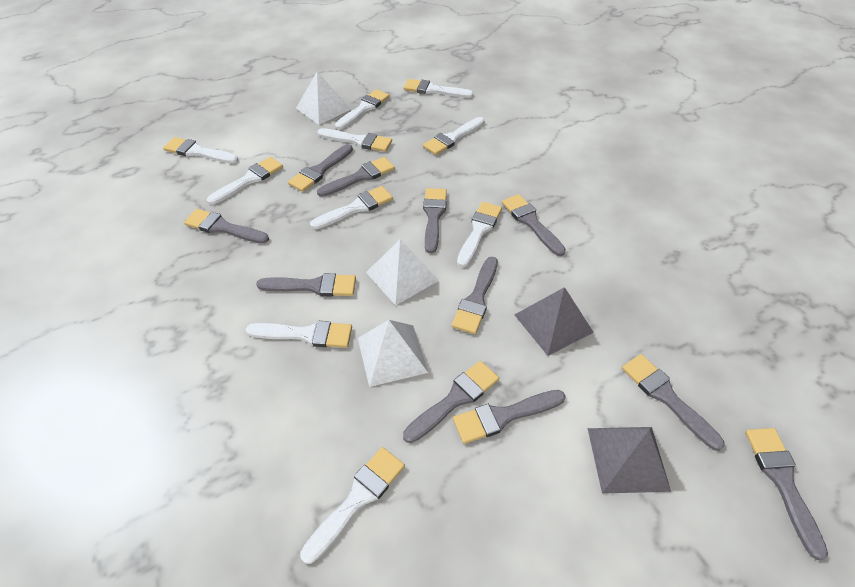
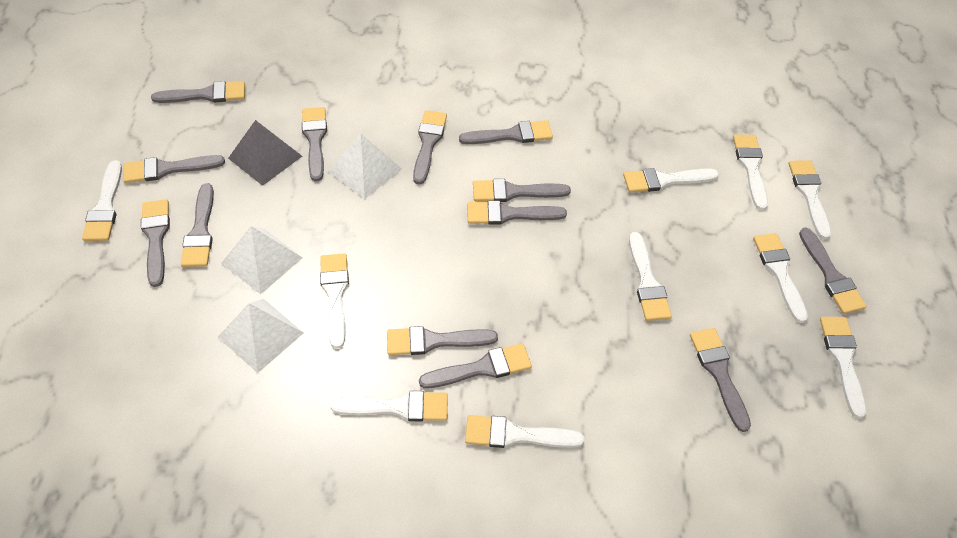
grey brush: 11 -> 13
grey pyramid: 2 -> 1

